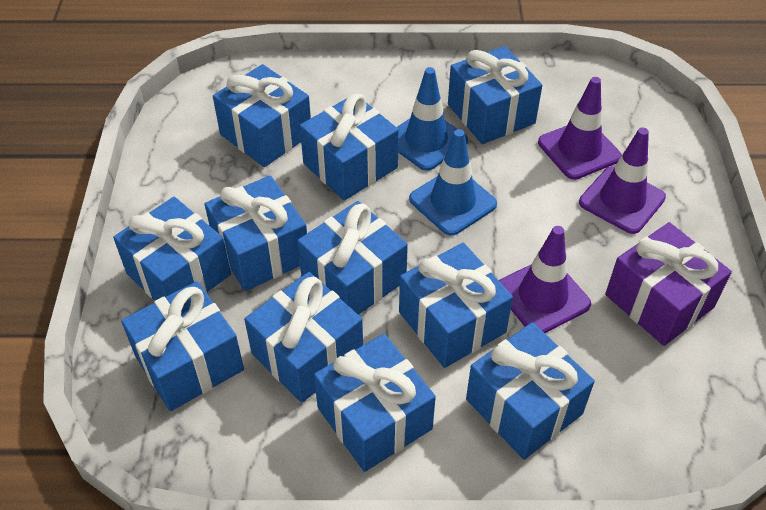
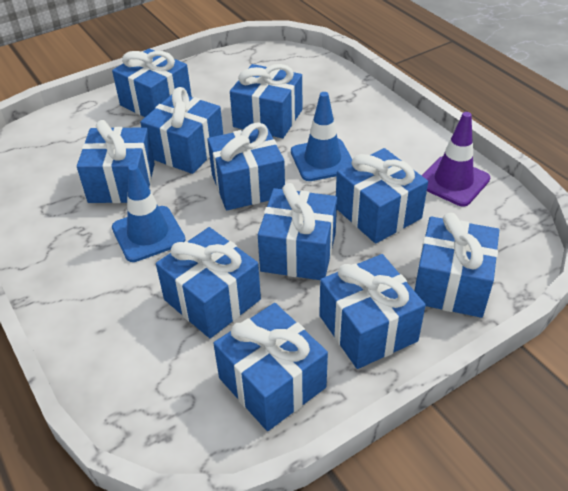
purple gift: 1 -> 0
purple traffic cone: 3 -> 1

